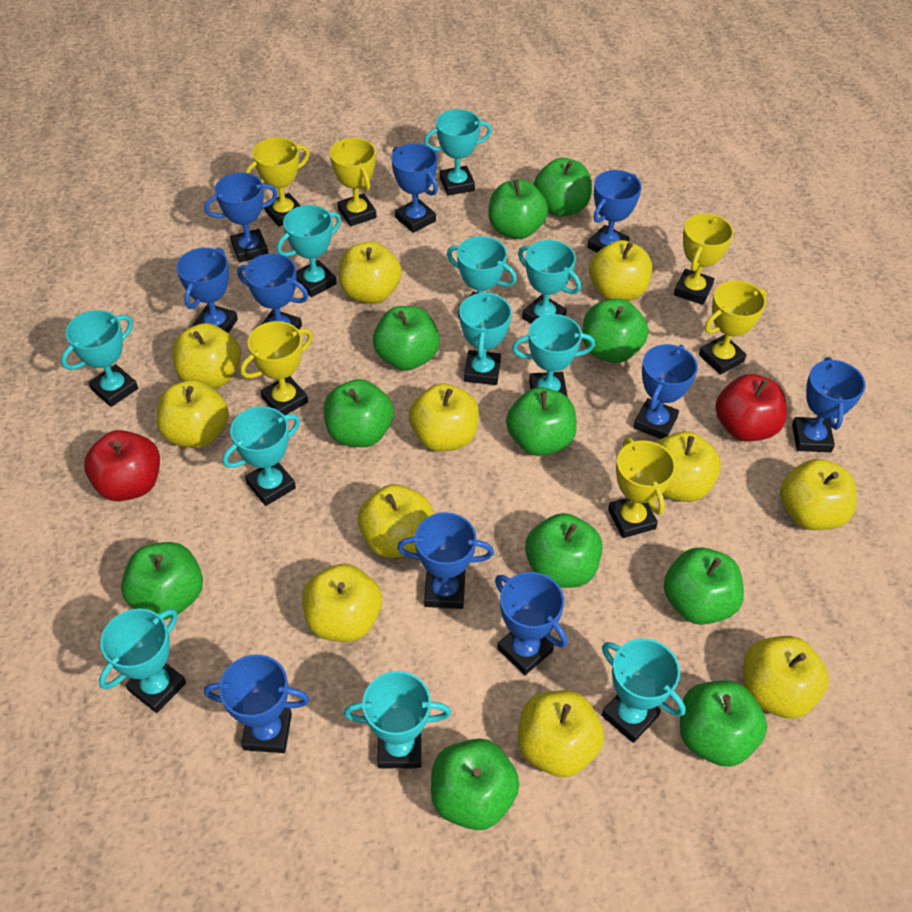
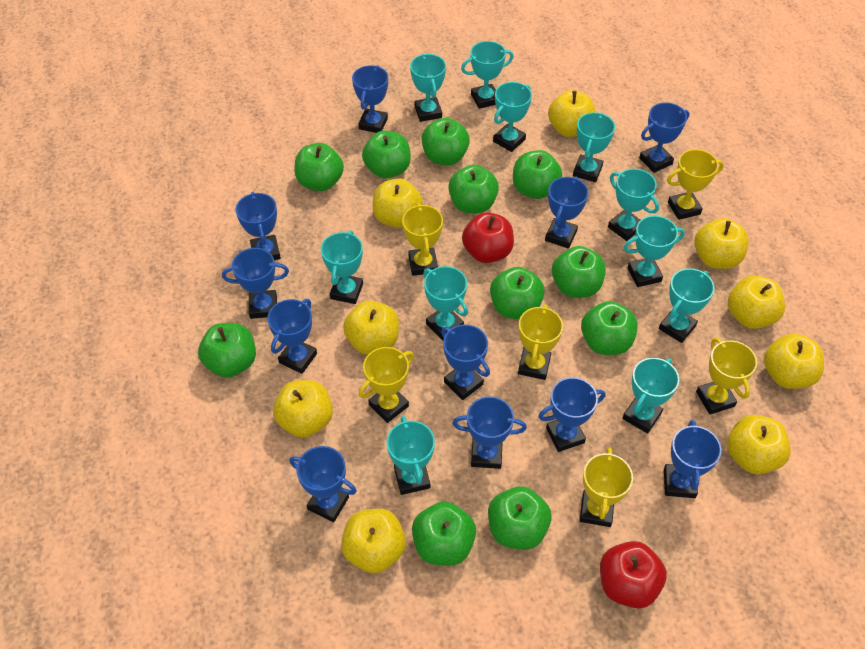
blue trophy: 10 -> 11
yellow apple: 11 -> 9

